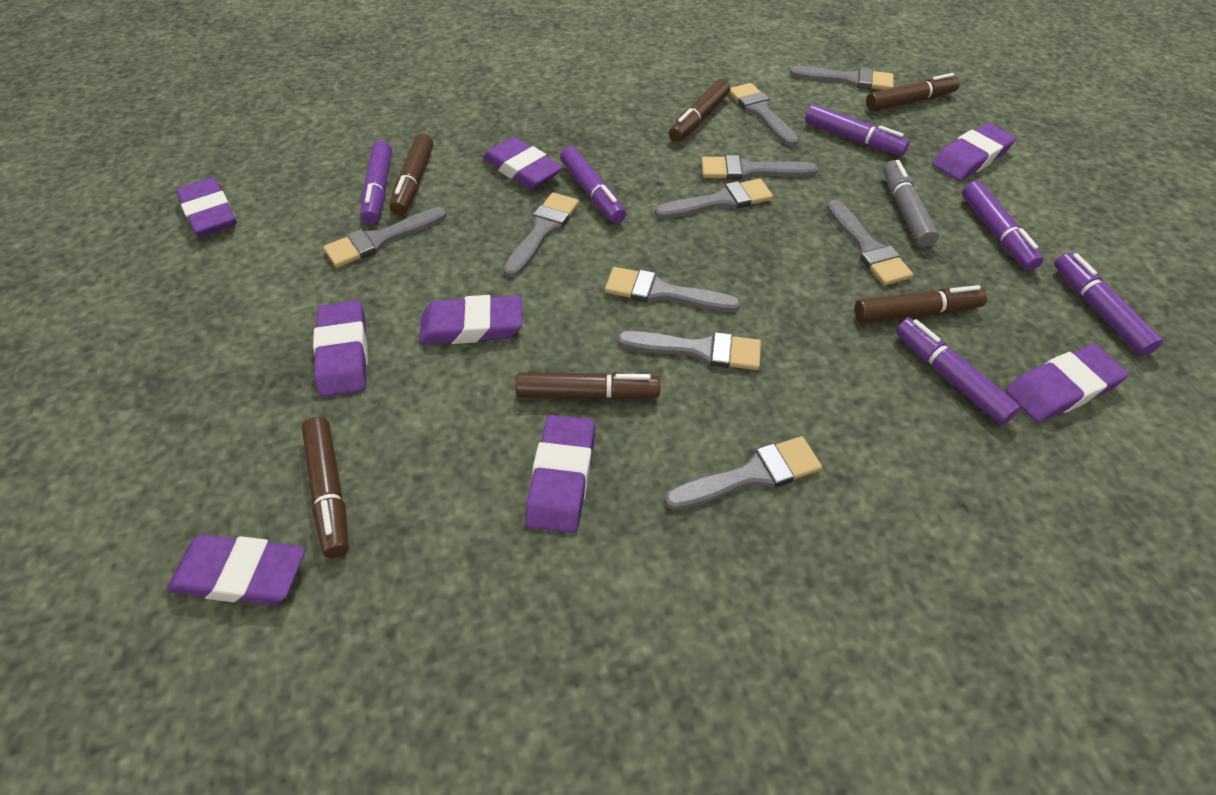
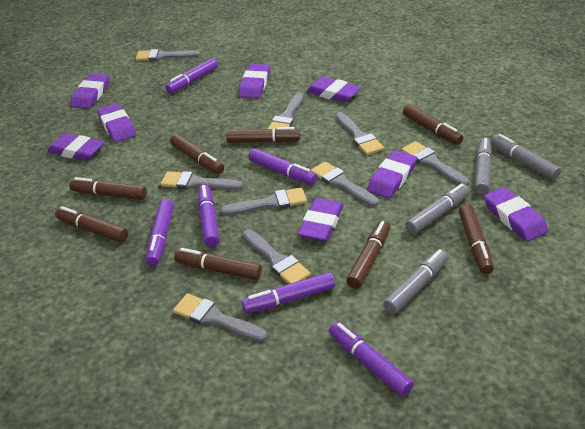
brown marker: 6 -> 8
grey brush: 10 -> 9
grey marker: 1 -> 4

